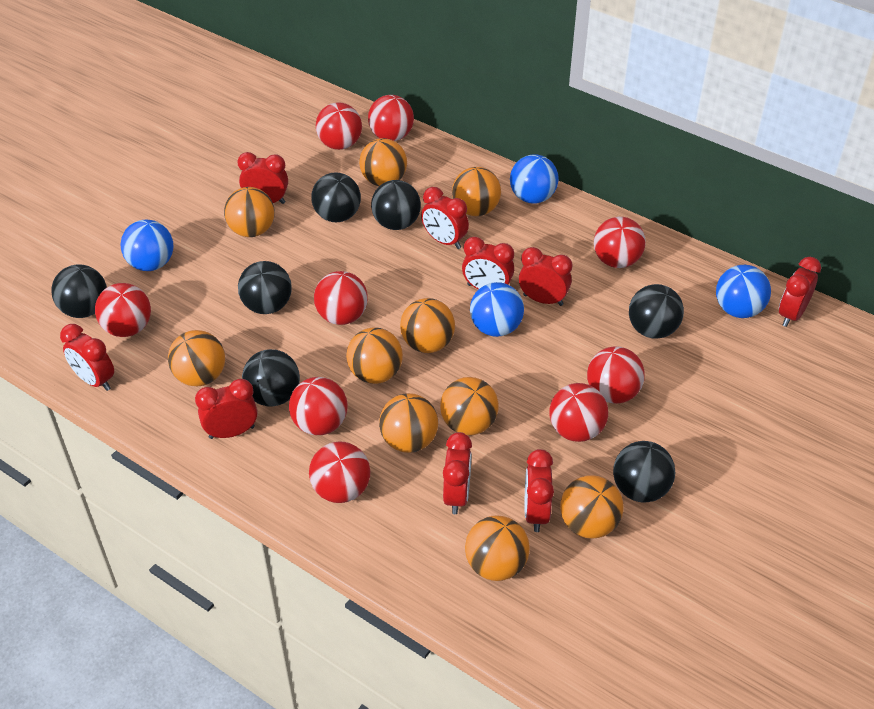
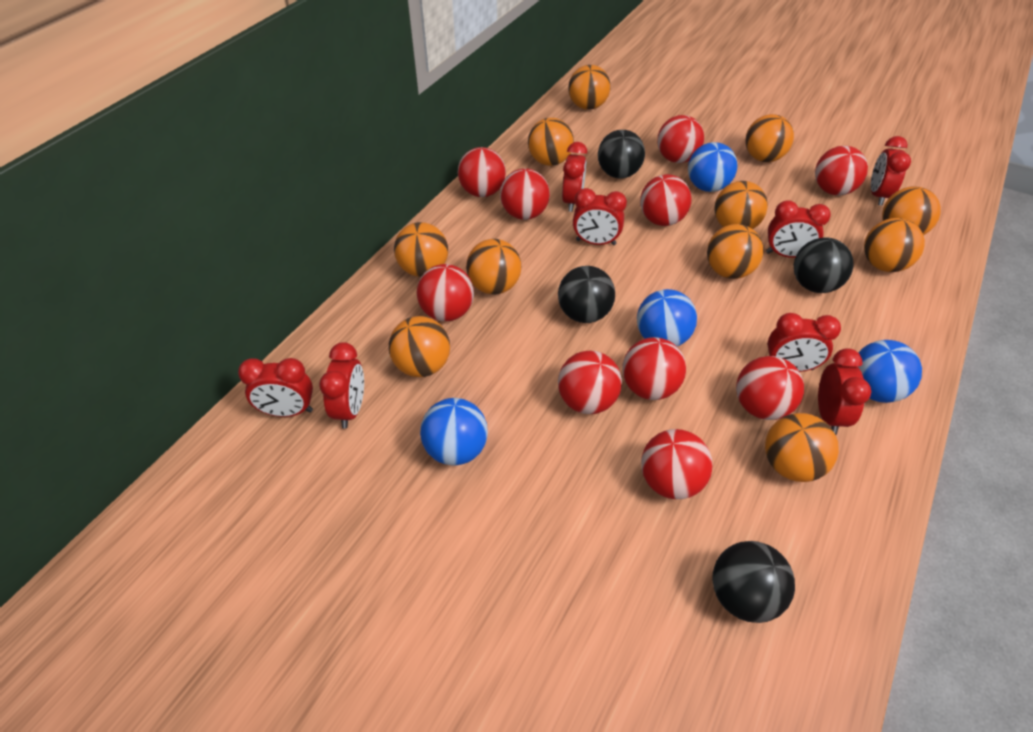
black ball: 7 -> 4
orange ball: 10 -> 11
red ball: 9 -> 10
red clock: 9 -> 8

